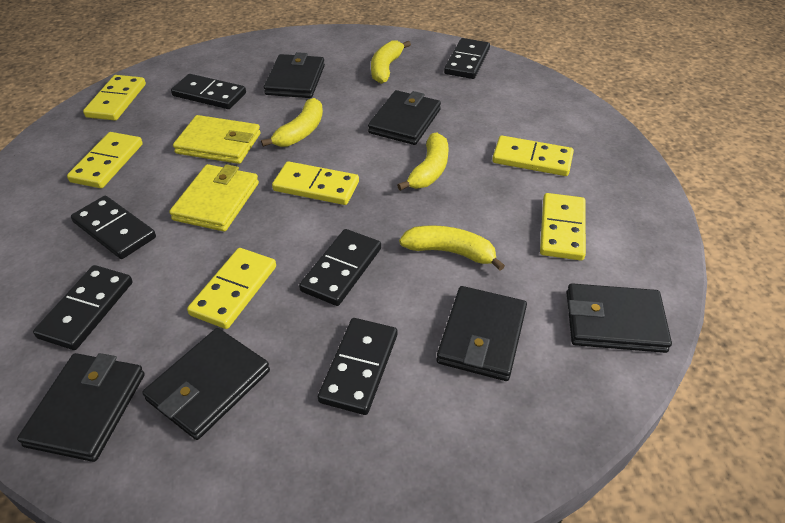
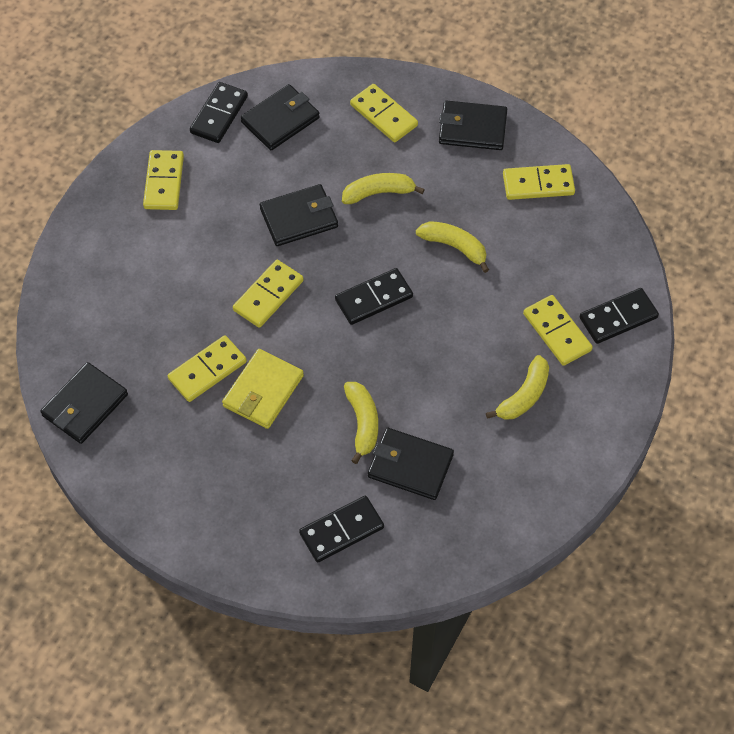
black domino: 6 -> 4
black wallet: 6 -> 5
yellow wallet: 2 -> 1

